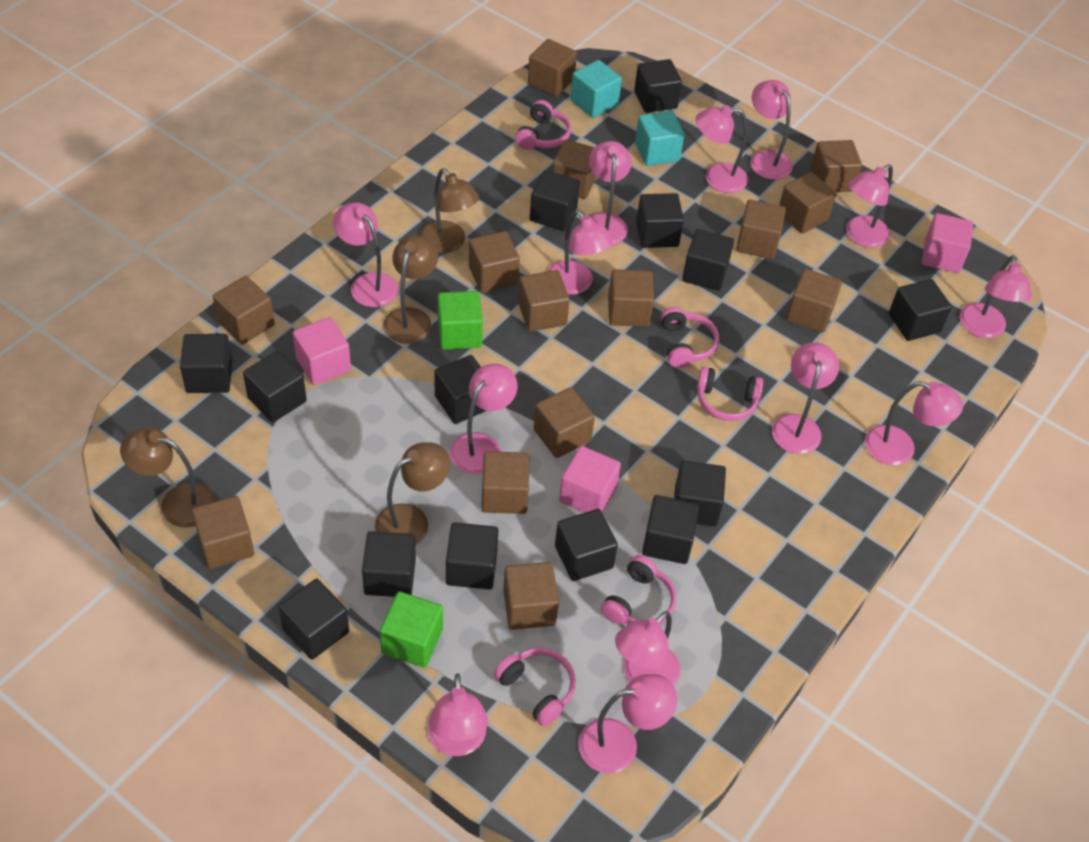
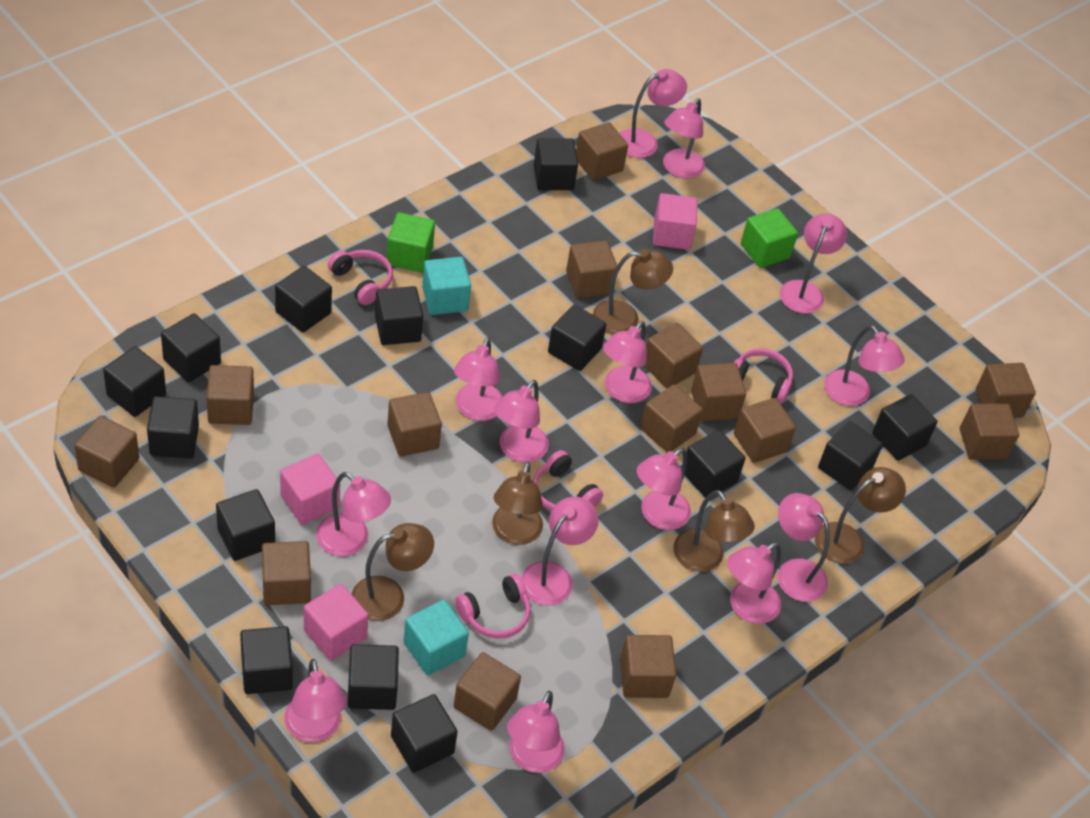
brown lamp: 4 -> 5
pink headphones: 5 -> 4
pink lamp: 13 -> 14

